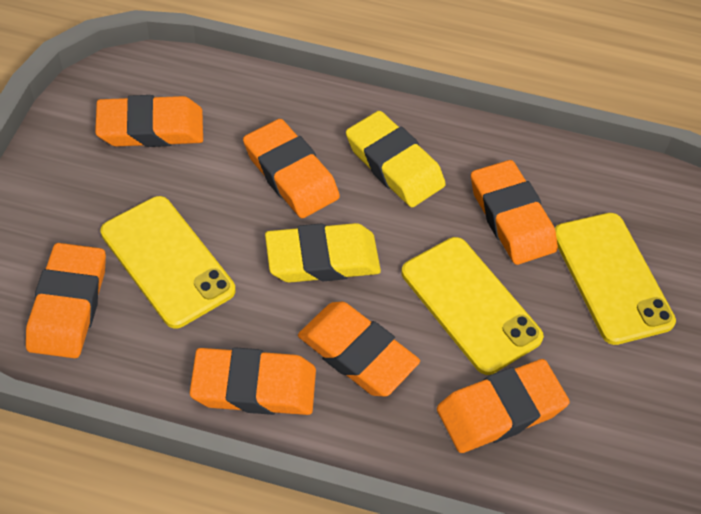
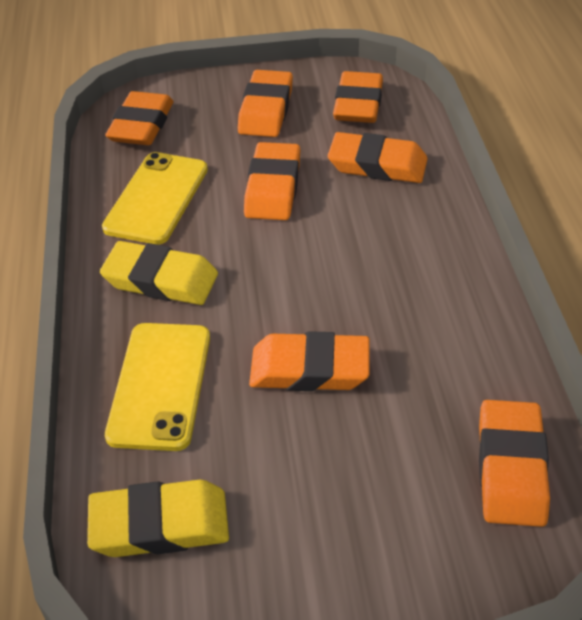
yellow phone: 3 -> 2

